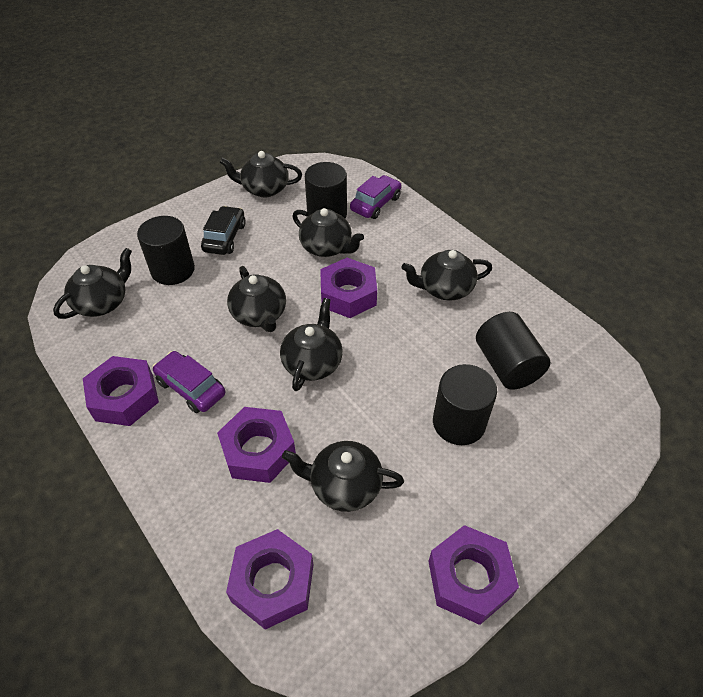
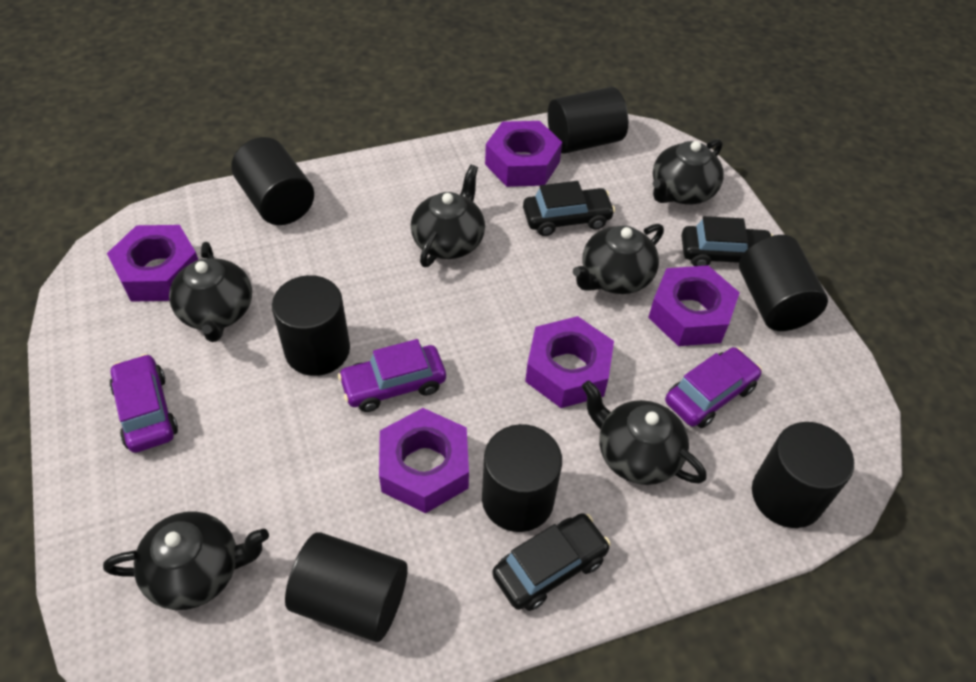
black car: 1 -> 3
black cylinder: 4 -> 7
black teapot: 7 -> 6
purple car: 2 -> 3

